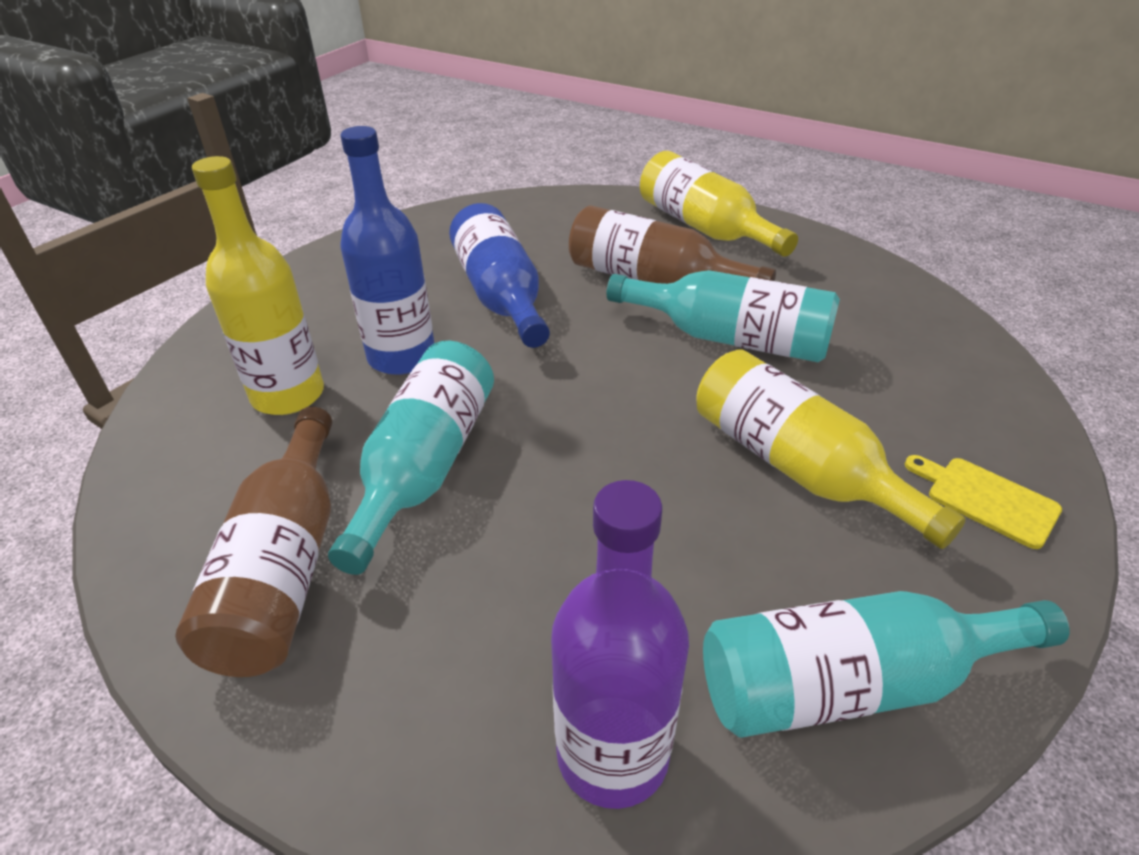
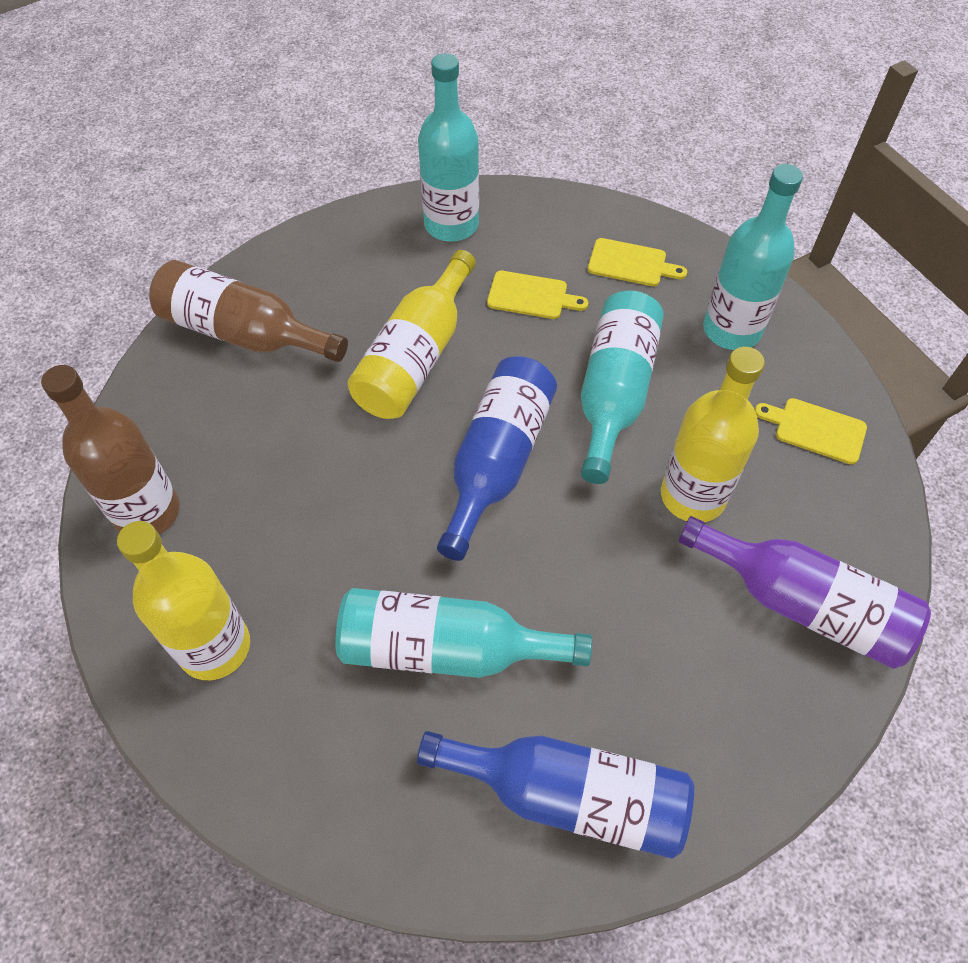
turquoise bottle: 3 -> 4
yellow cutting board: 1 -> 3

